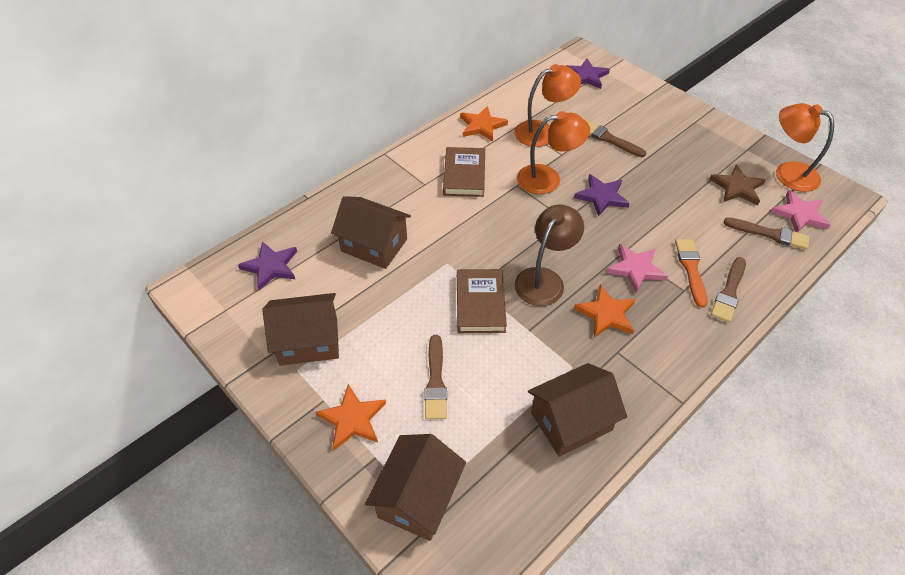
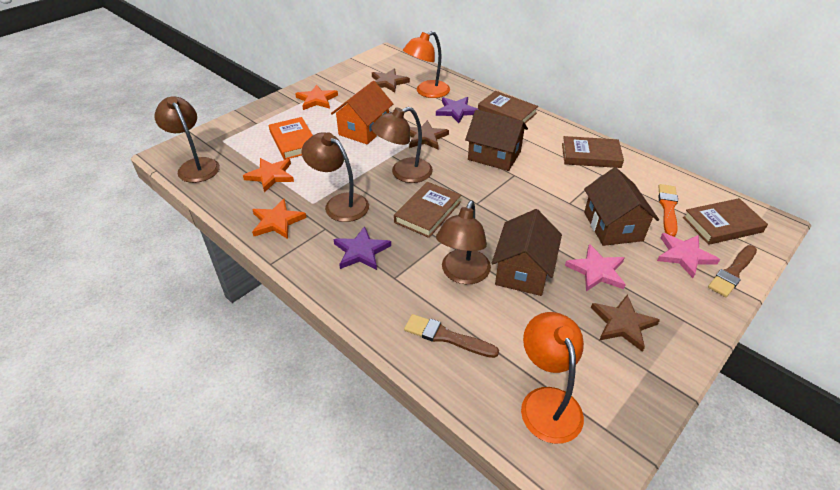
brown book: 2 -> 4
brown brush: 4 -> 2
brown house: 4 -> 3
brown lamp: 1 -> 4
brown star: 1 -> 3
orange book: 0 -> 1
orange house: 0 -> 1
orange lamp: 3 -> 2
purple star: 3 -> 2

